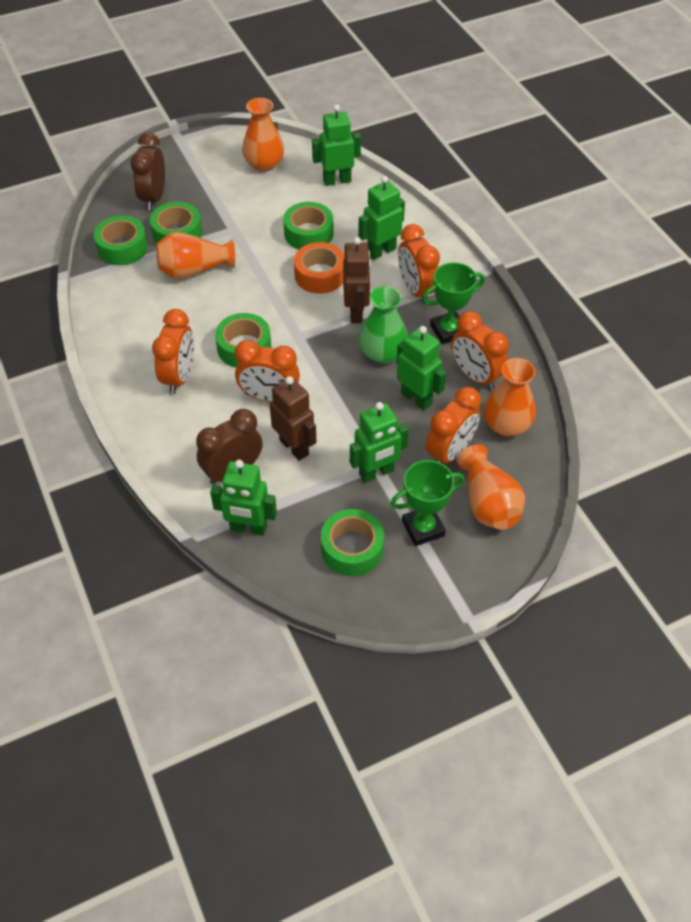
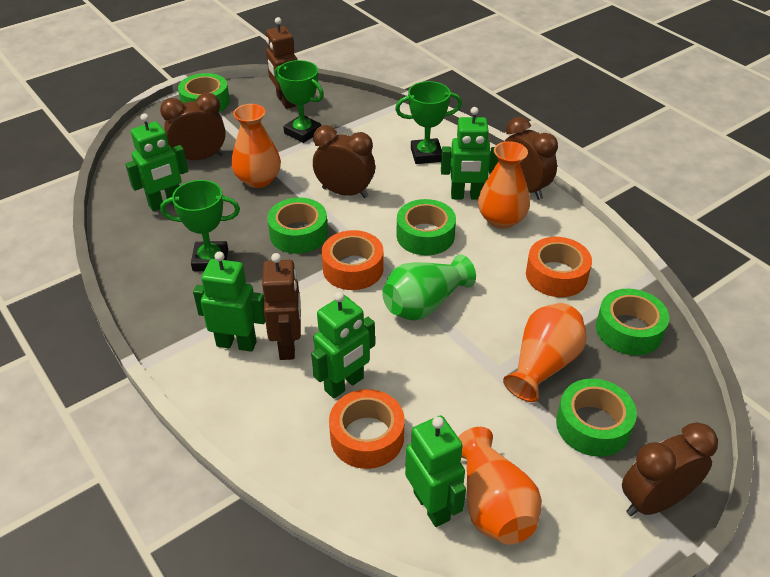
brown clock: 2 -> 4
green trophy: 2 -> 3
orange clock: 5 -> 0
orange tape: 1 -> 3

